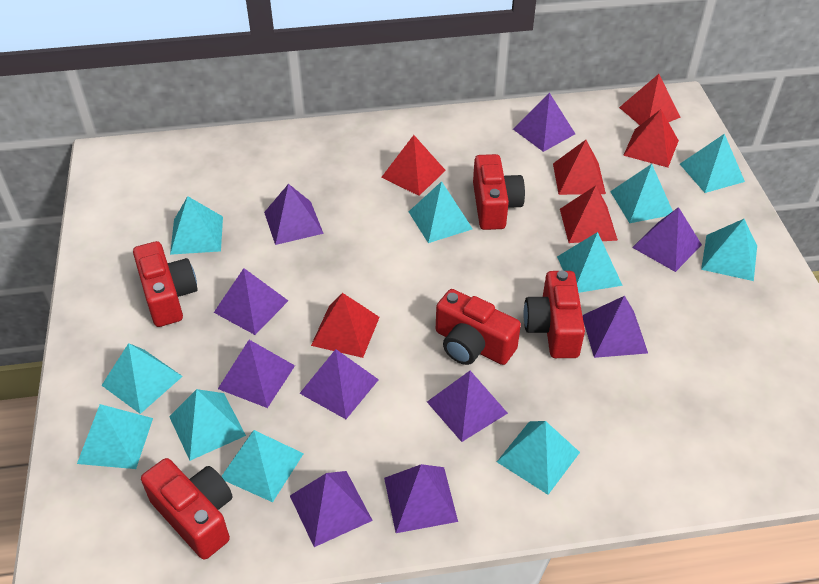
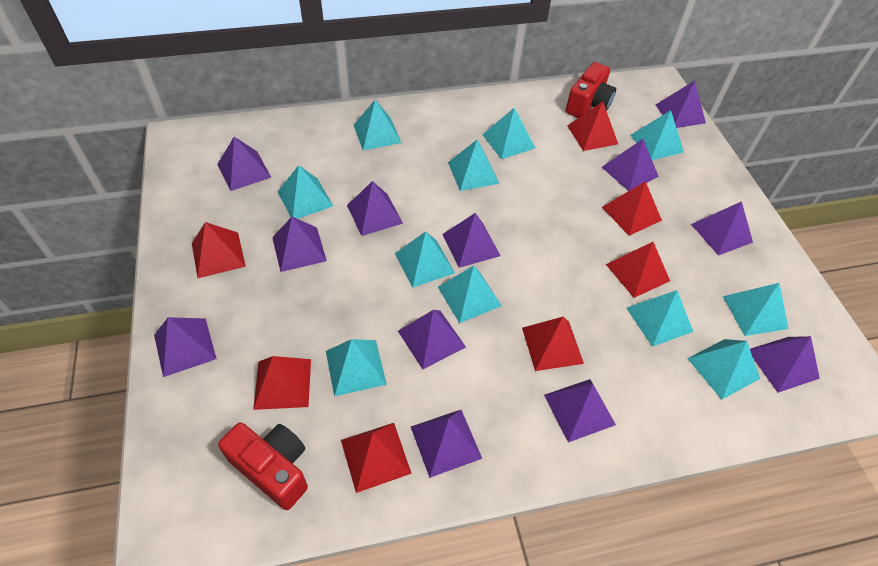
purple pyramid: 10 -> 12
red camera: 5 -> 2
red pyramid: 6 -> 7

